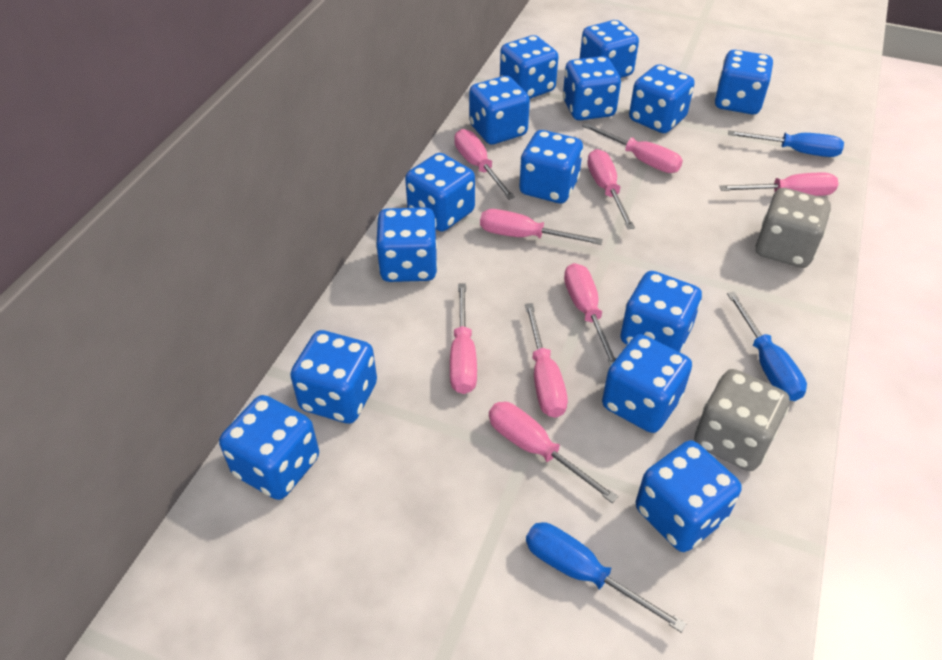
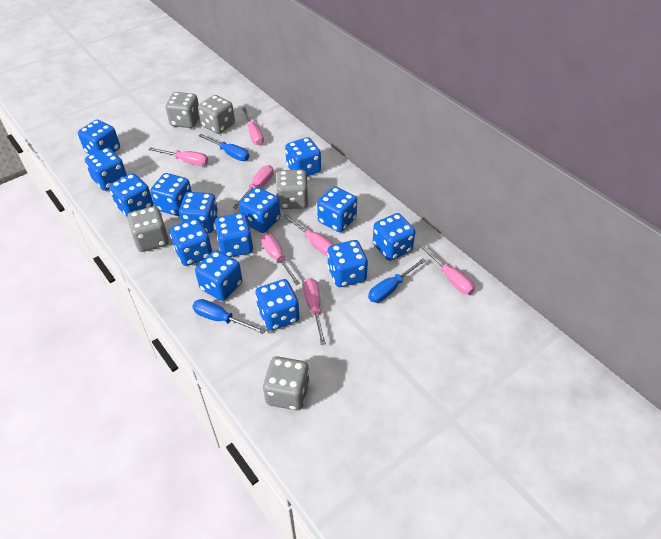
grey dice: 2 -> 5
pink screwdriver: 9 -> 7

